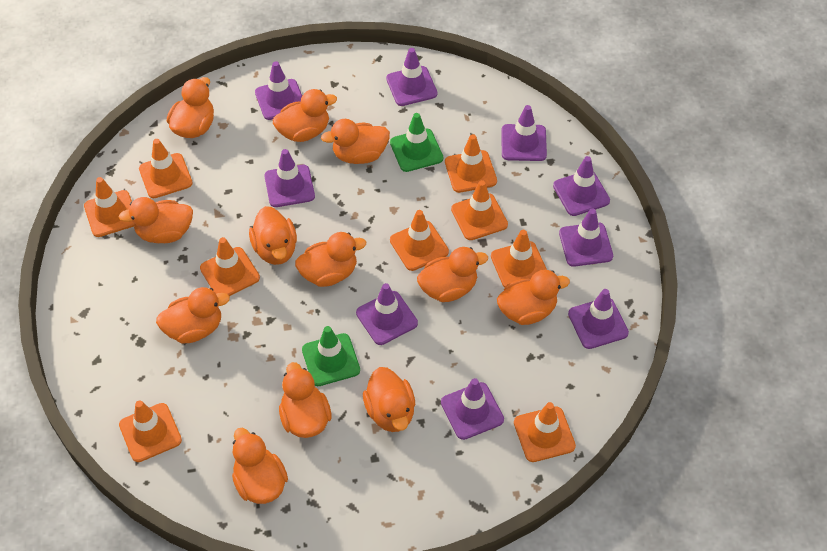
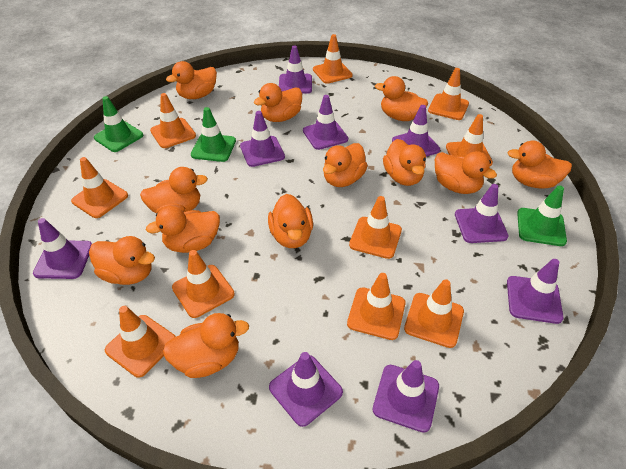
green traffic cone: 2 -> 3
orange traffic cone: 9 -> 10

